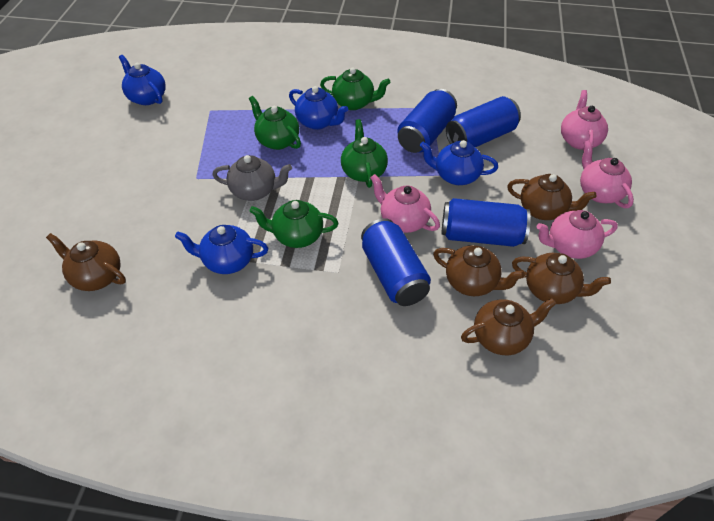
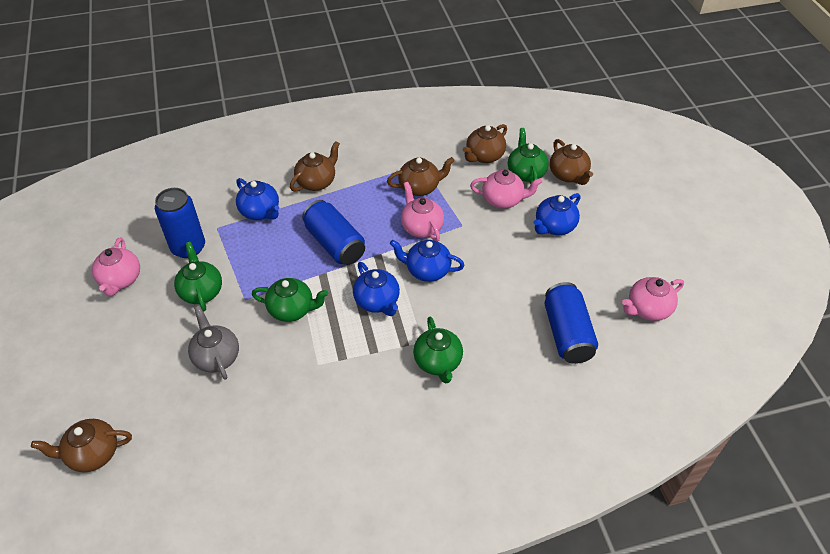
blue can: 4 -> 3

